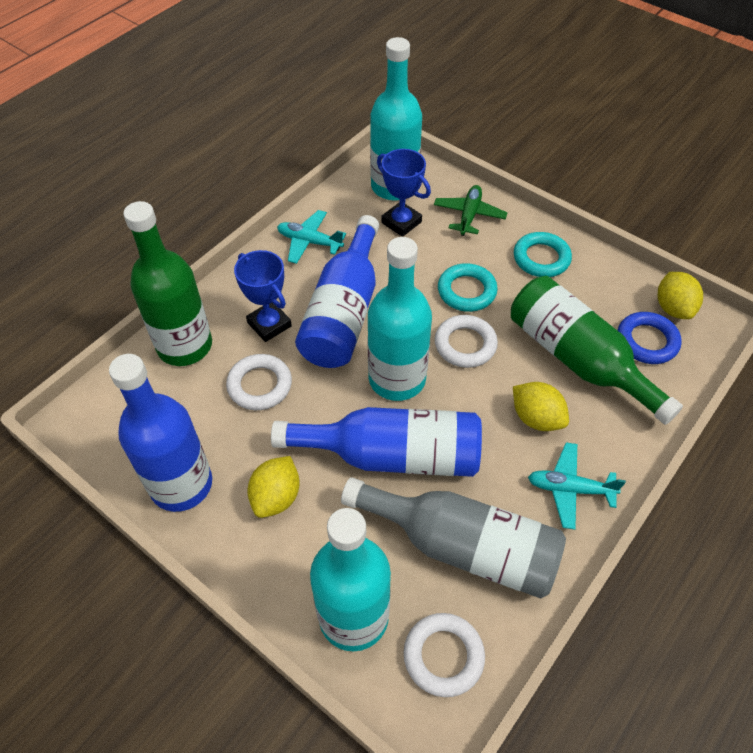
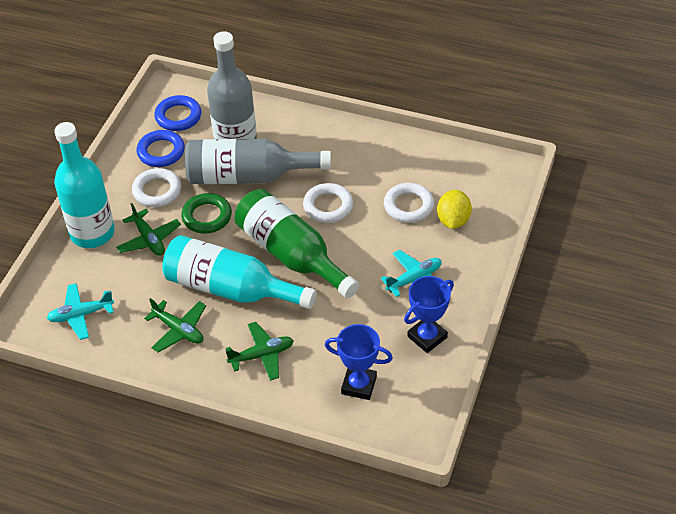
blue bottle: 3 -> 0
blue ring: 1 -> 2
green bottle: 2 -> 1
green plane: 1 -> 3
green ring: 0 -> 1
grey bottle: 1 -> 2
turquoise bottle: 3 -> 2
turquoise ring: 2 -> 0
yellow lemon: 3 -> 1

